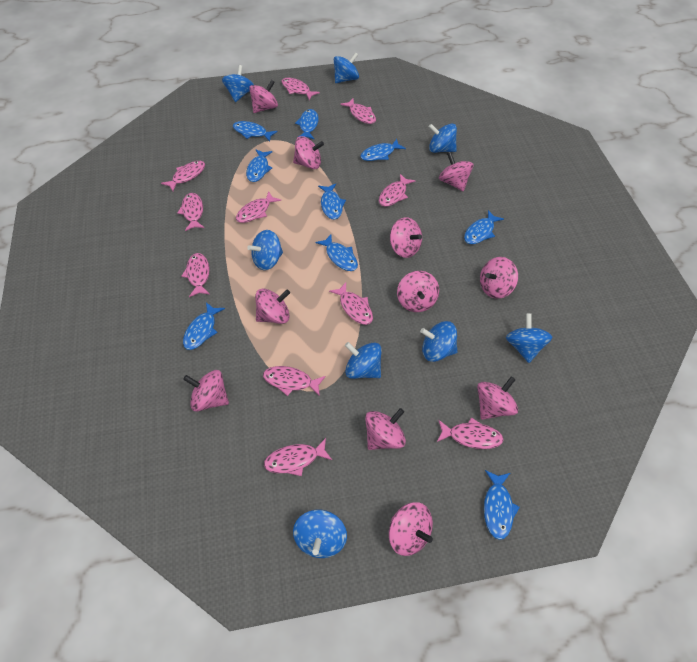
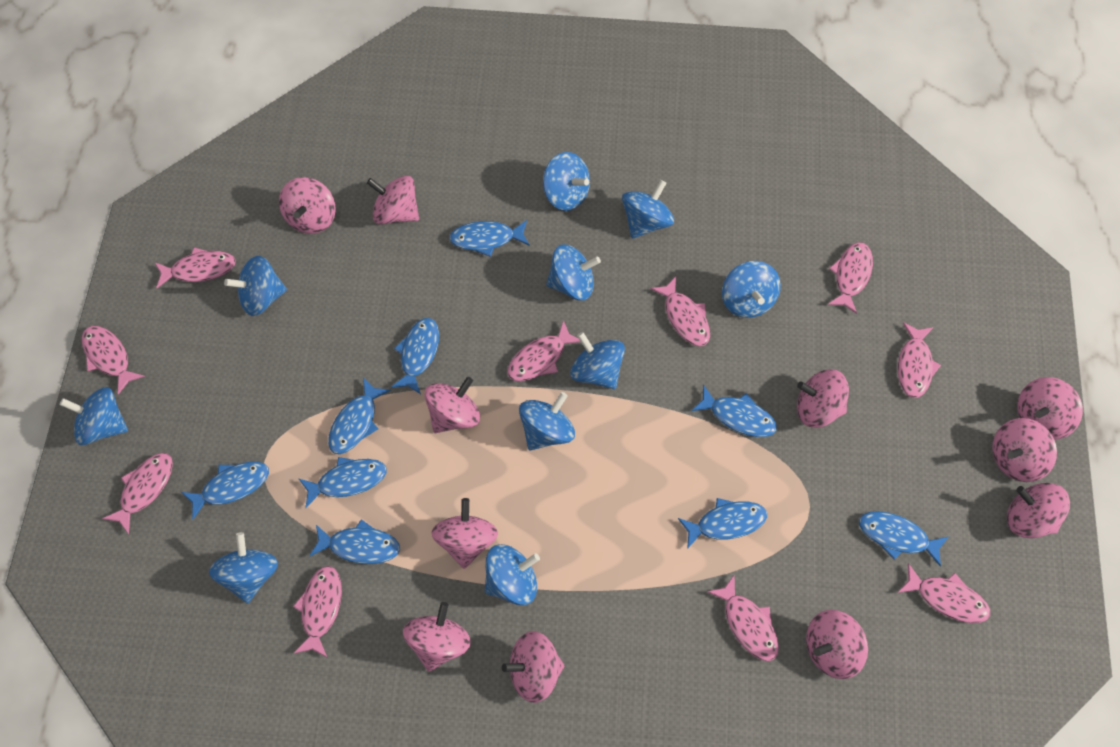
blue spinning top: 8 -> 10
pink fish: 11 -> 10

